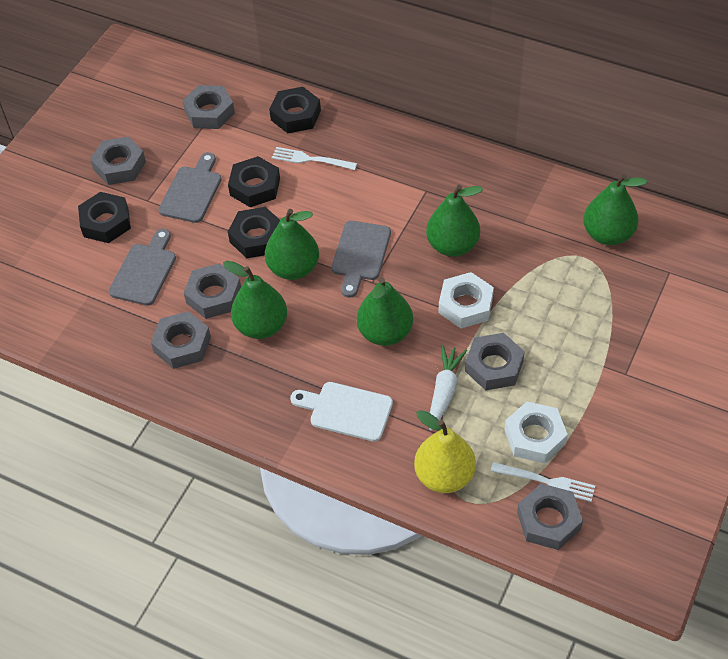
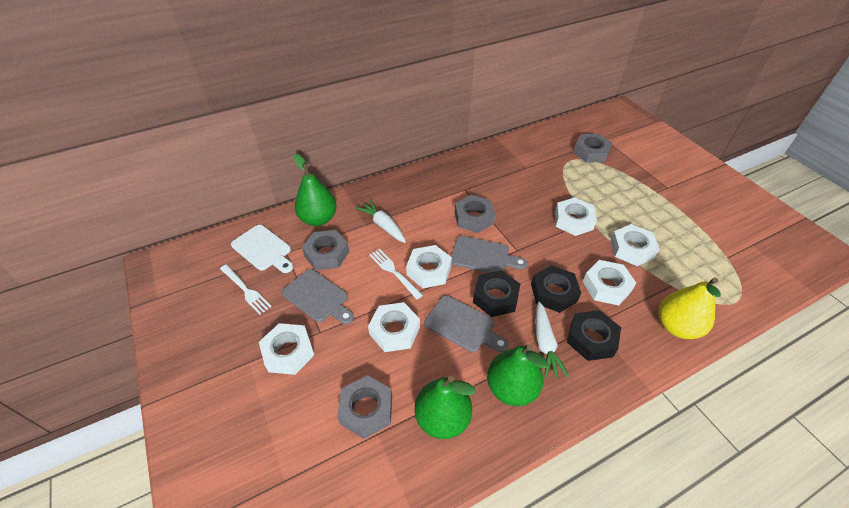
black nut: 4 -> 3
green pear: 5 -> 3
grey nut: 6 -> 4
white carrot: 1 -> 2
white nut: 2 -> 6

